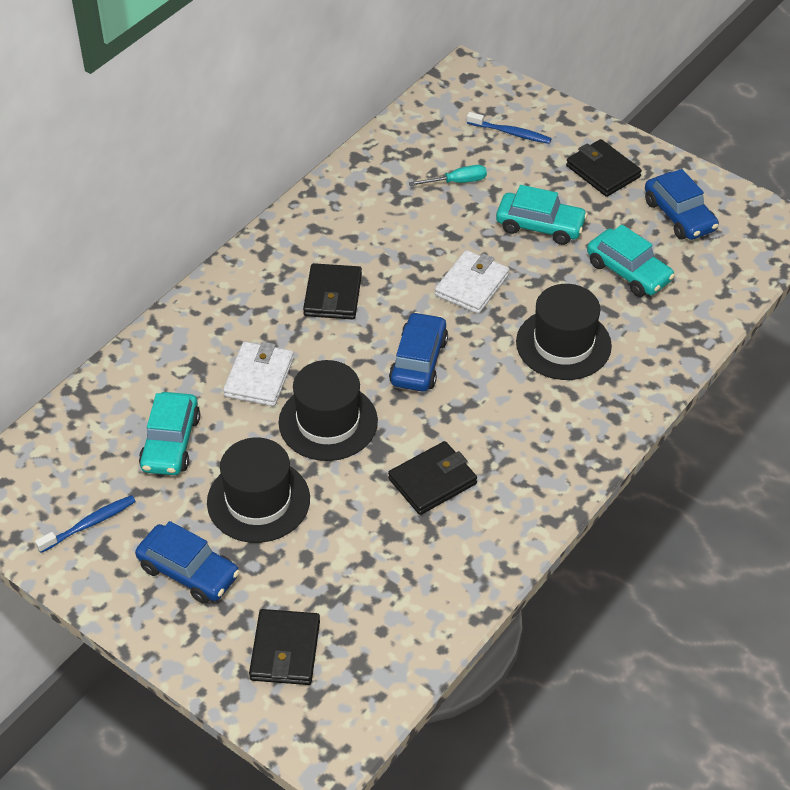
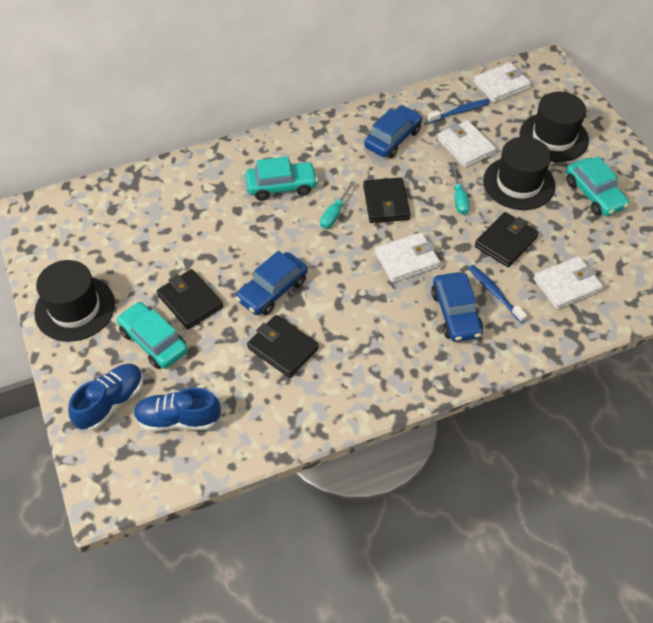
blue shoe: 0 -> 2
turquoise screwdriver: 1 -> 2
white wallet: 2 -> 4

